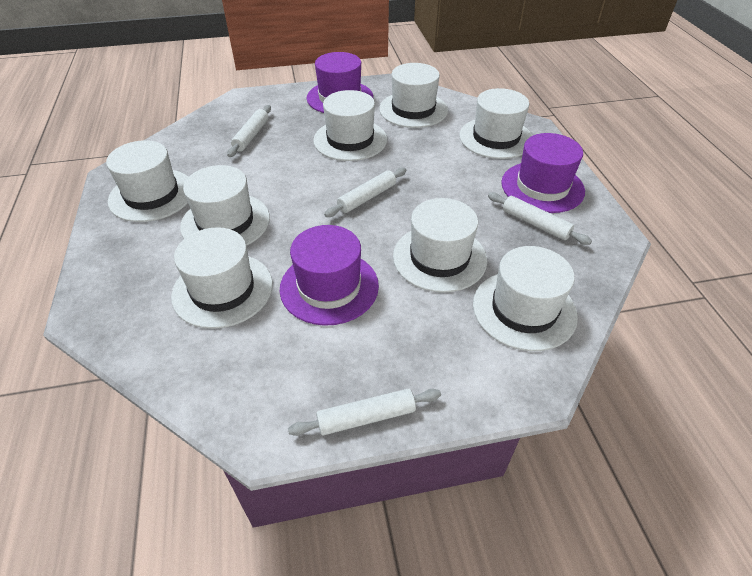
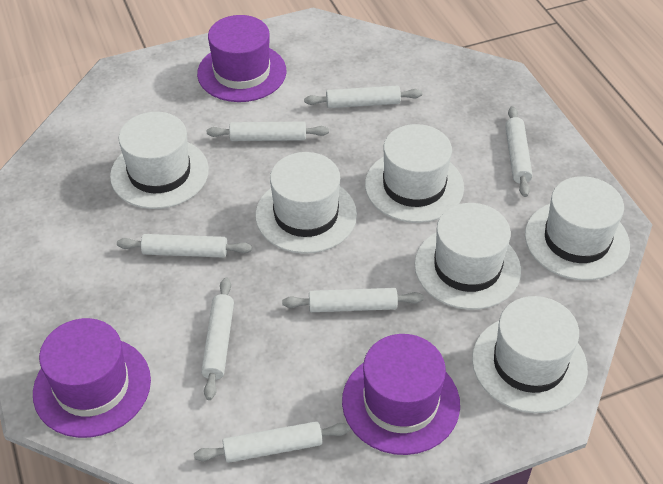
white hat: 8 -> 6
white rolling pin: 4 -> 7

